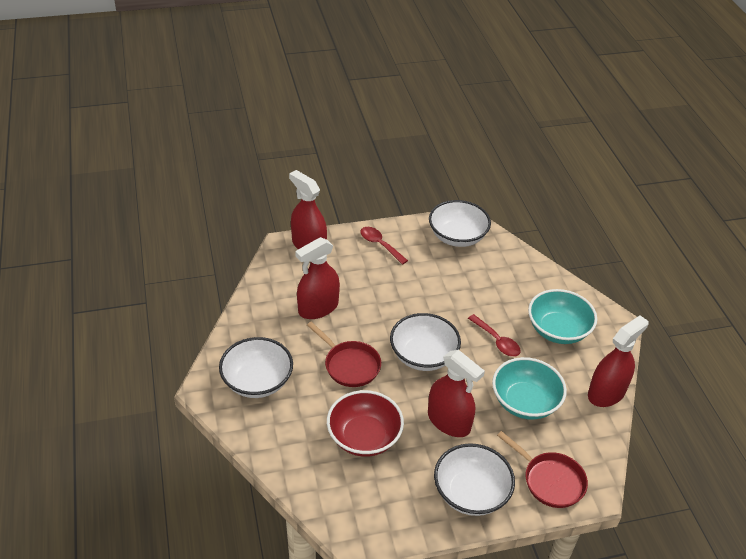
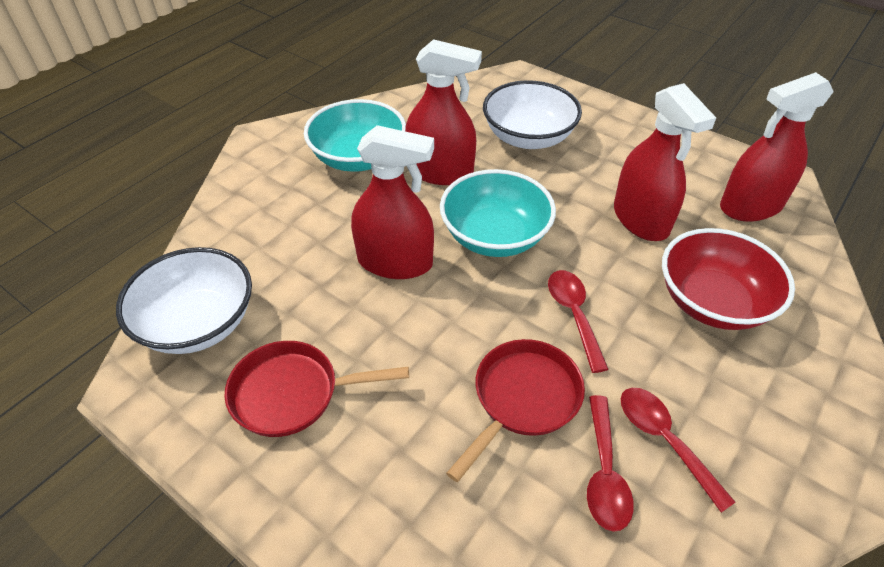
red spoon: 2 -> 3
white bowl: 4 -> 2

